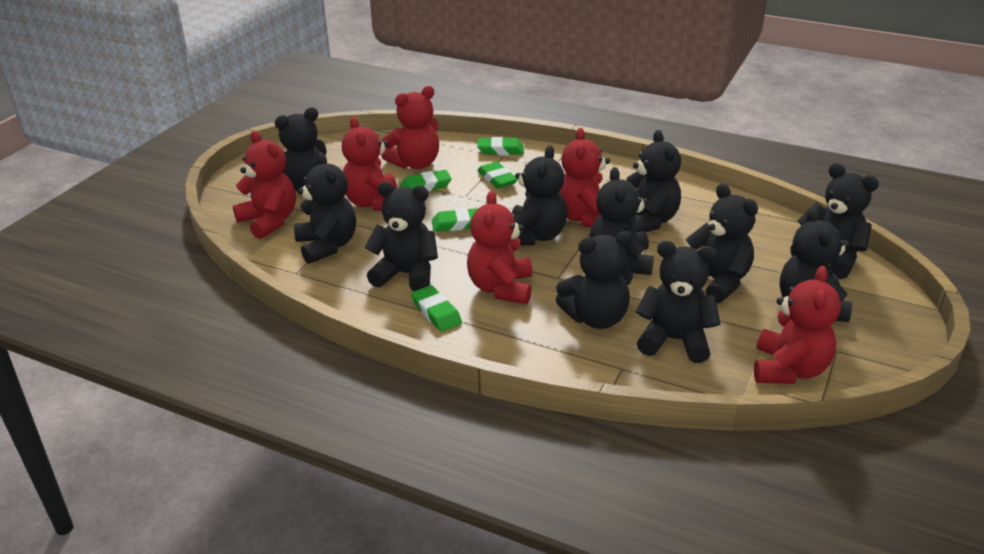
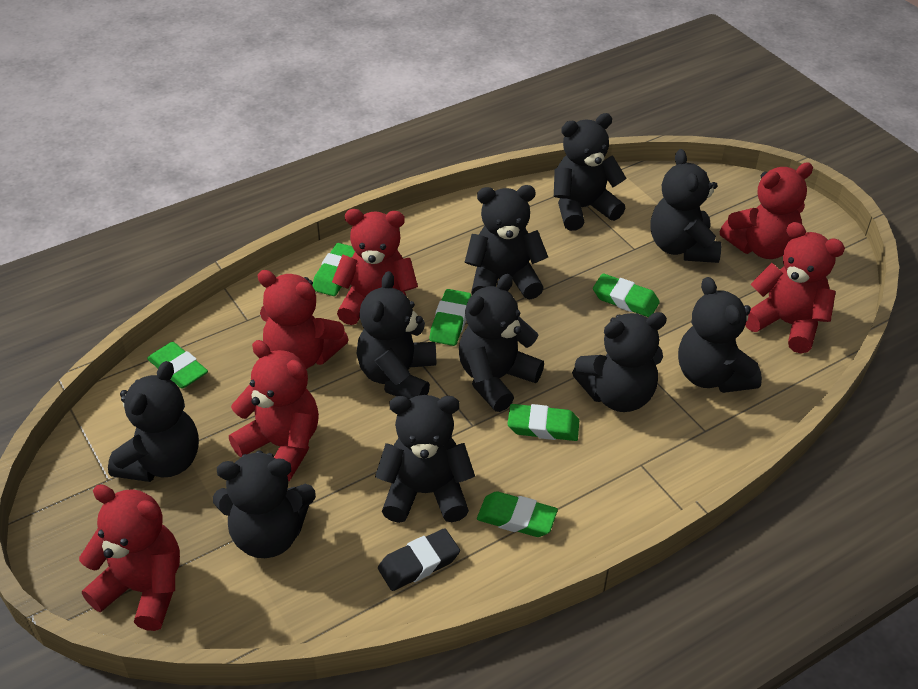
black eraser: 0 -> 1
black teddy bear: 11 -> 10
green eraser: 5 -> 6

